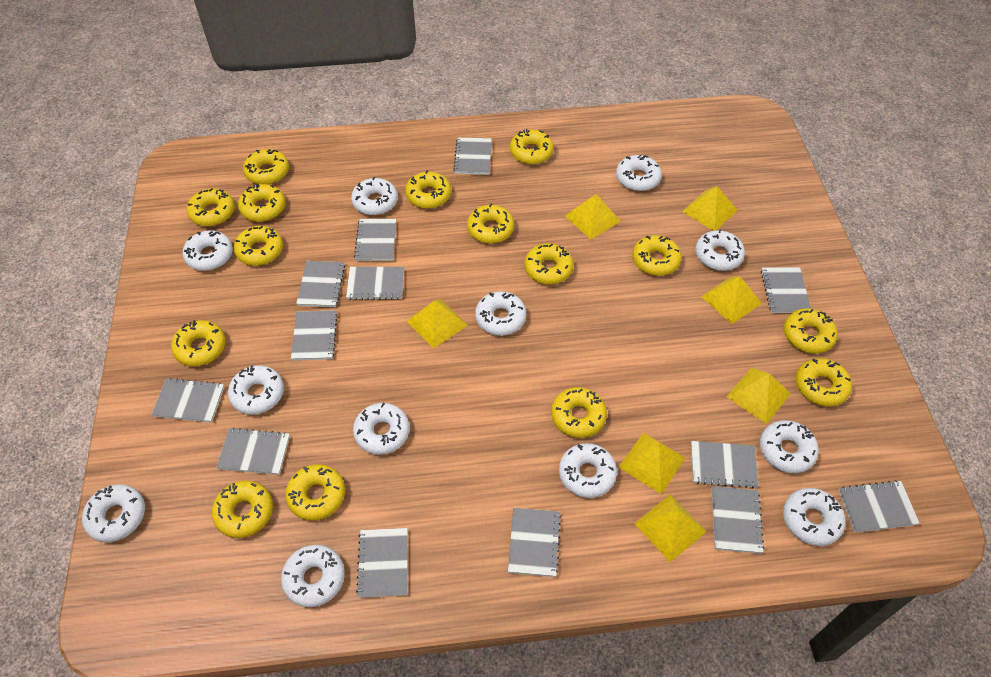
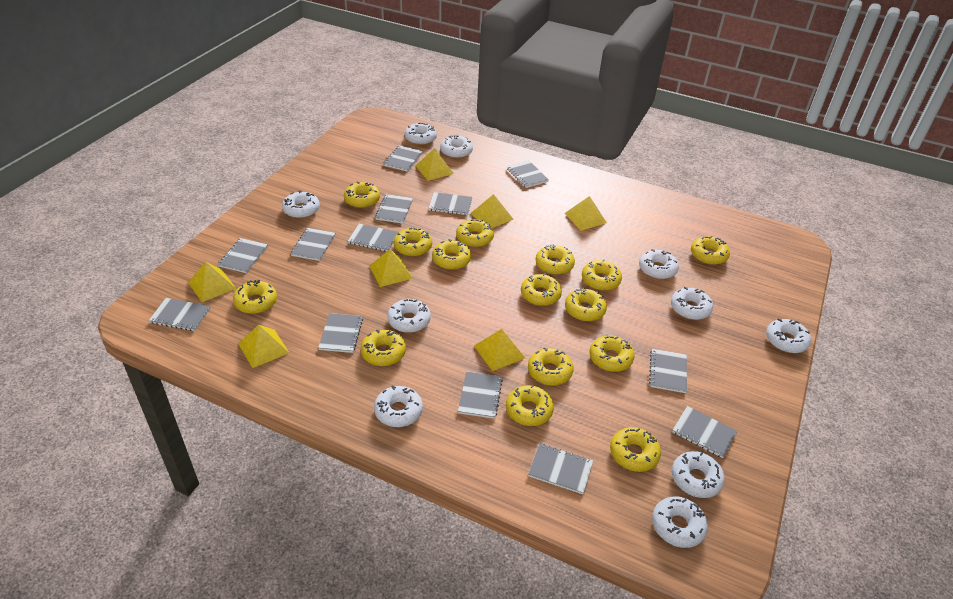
white donut: 12 -> 10

